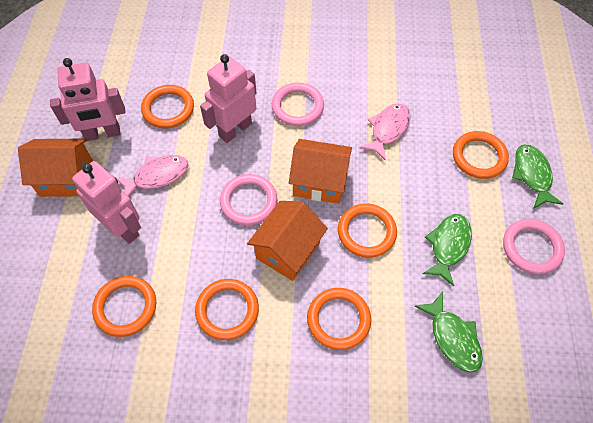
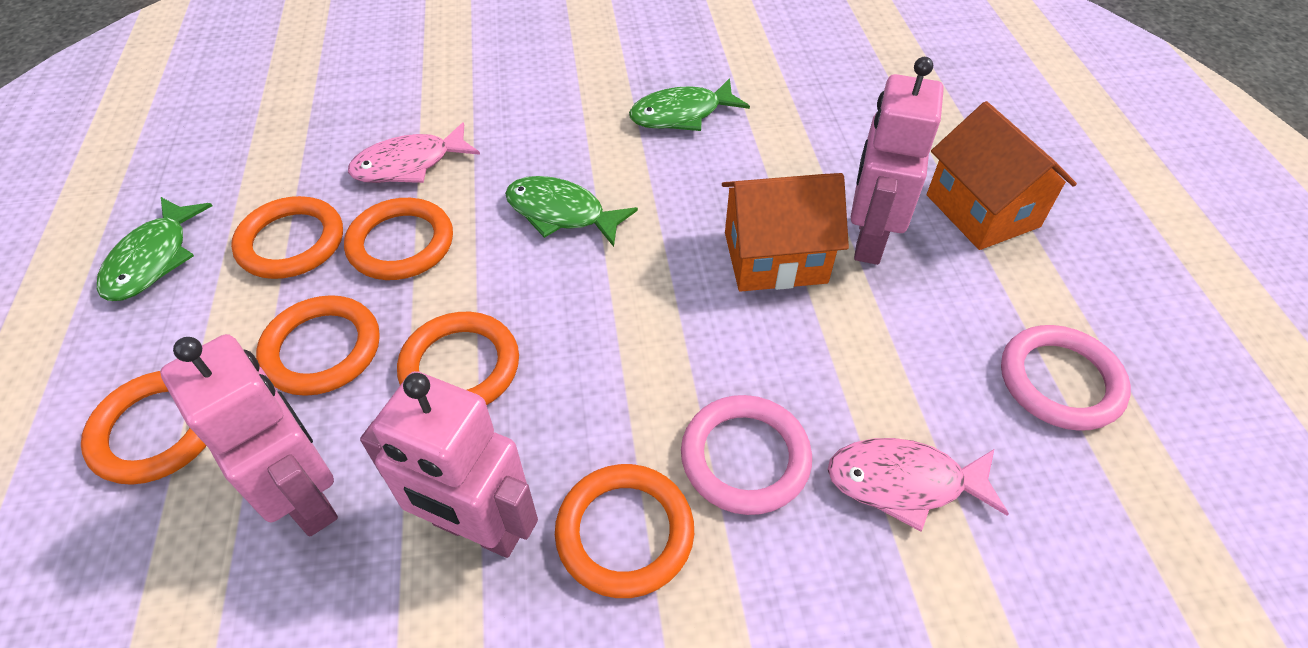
orange house: 3 -> 2
pink ring: 3 -> 2

